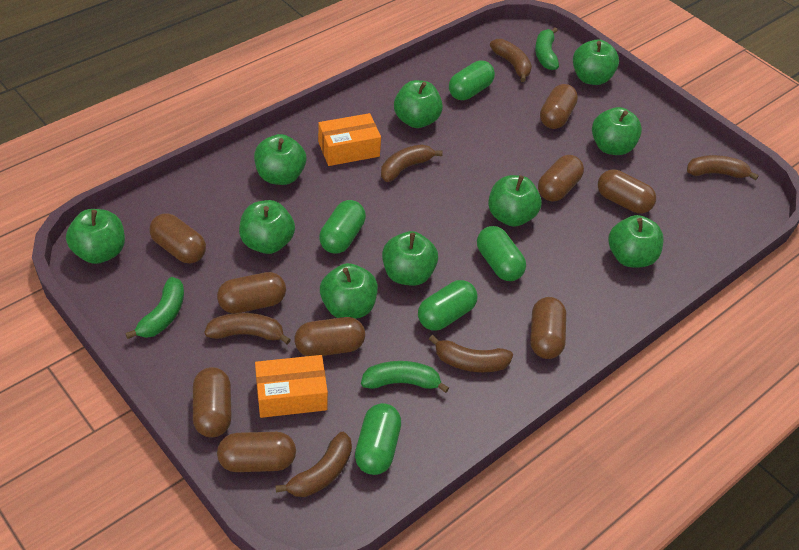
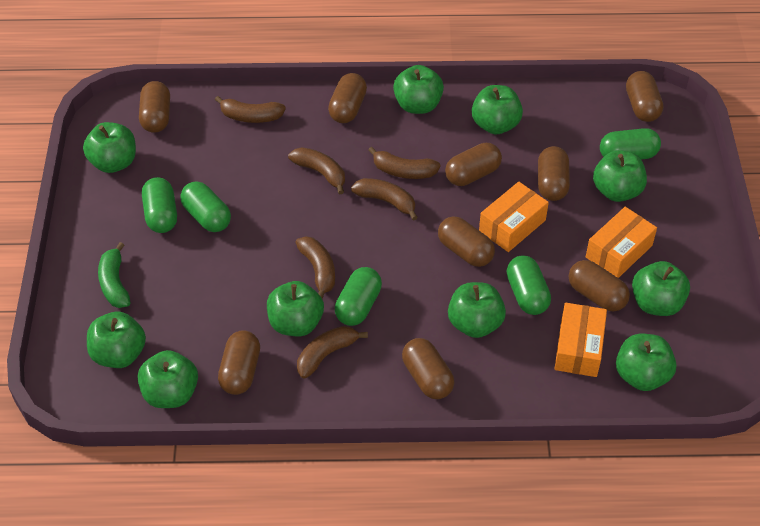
green banana: 3 -> 1
orange box: 2 -> 3

